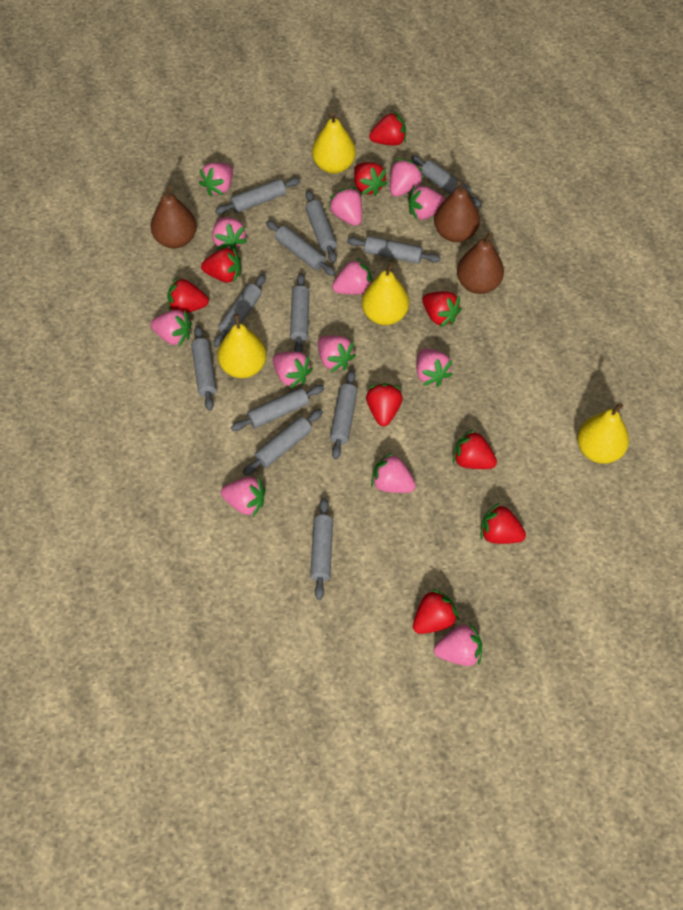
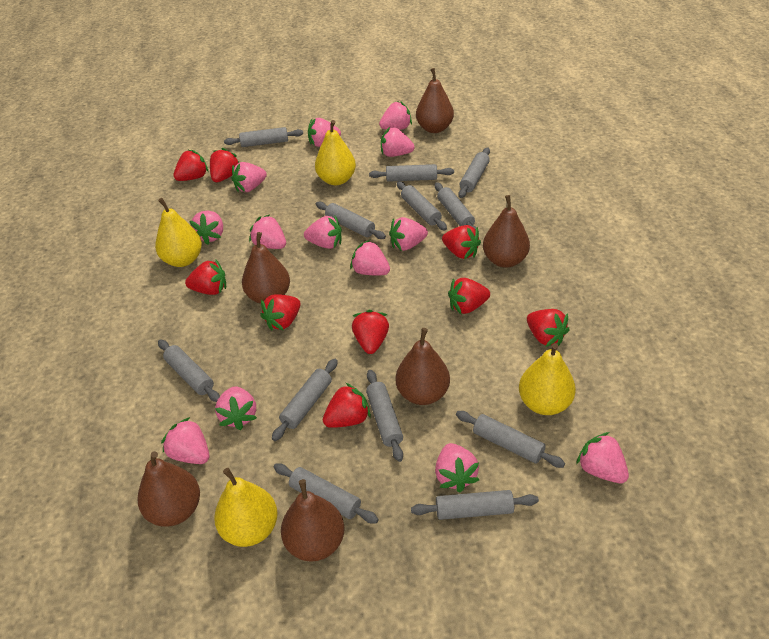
brown pear: 3 -> 6

